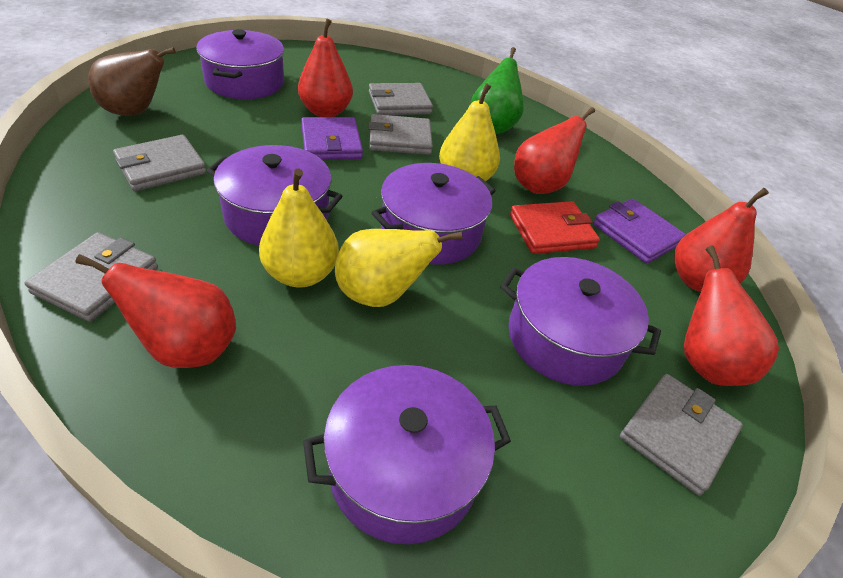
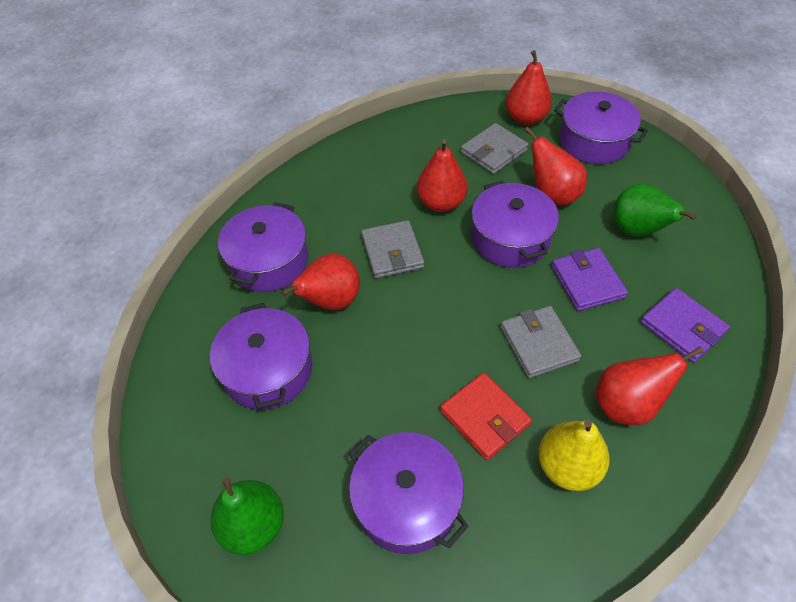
brown pear: 1 -> 0
green pear: 1 -> 2
grey wallet: 5 -> 3
yellow pear: 3 -> 1

